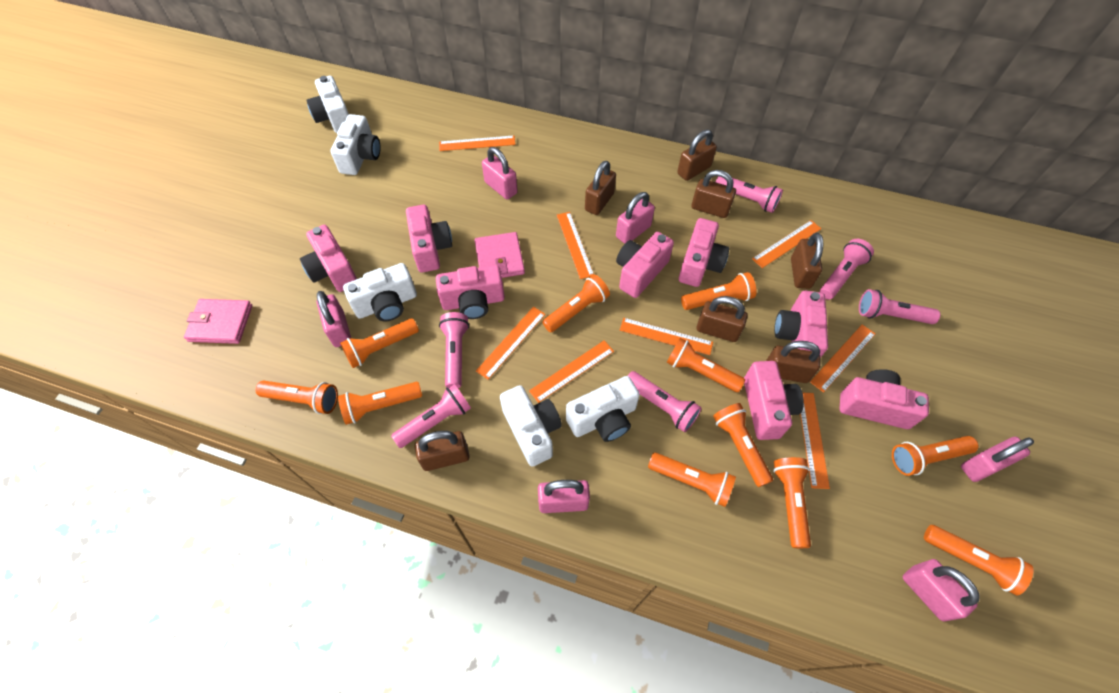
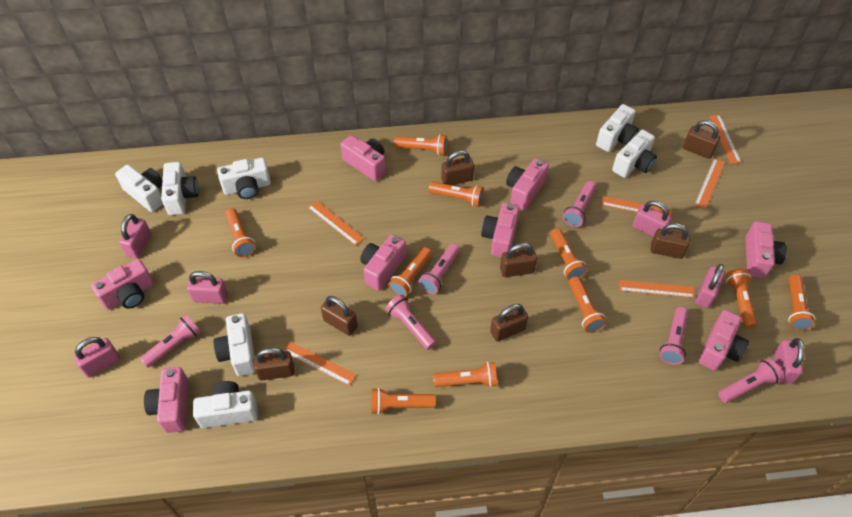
orange flashlight: 11 -> 10
orange ruler: 8 -> 6
pink wallet: 2 -> 0
white camera: 5 -> 7

